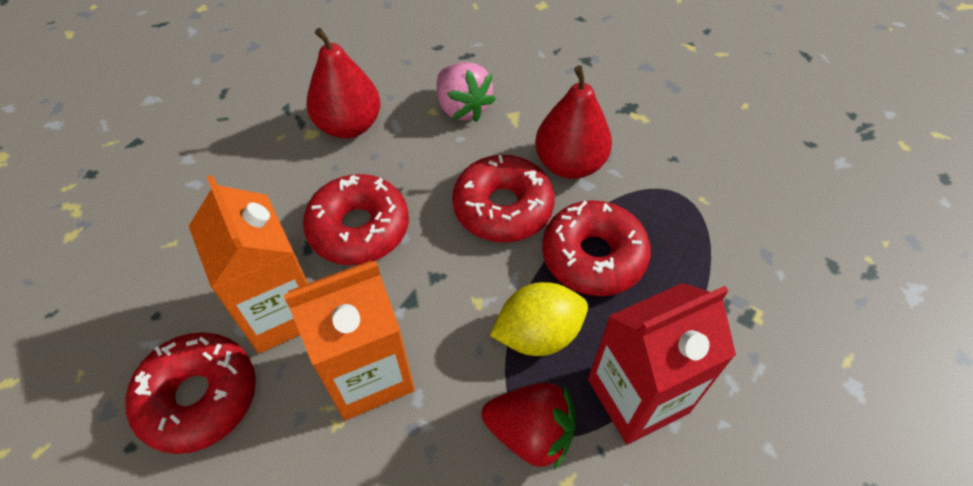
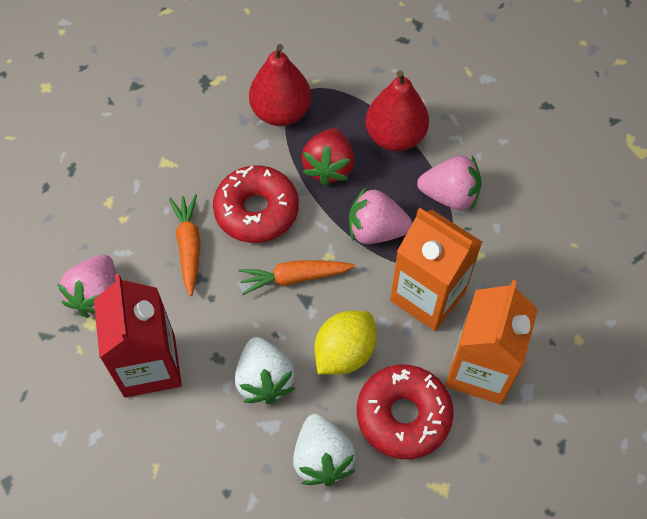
orange carrot: 0 -> 2
pink strawberry: 1 -> 3
red donut: 4 -> 2
white strawberry: 0 -> 2

